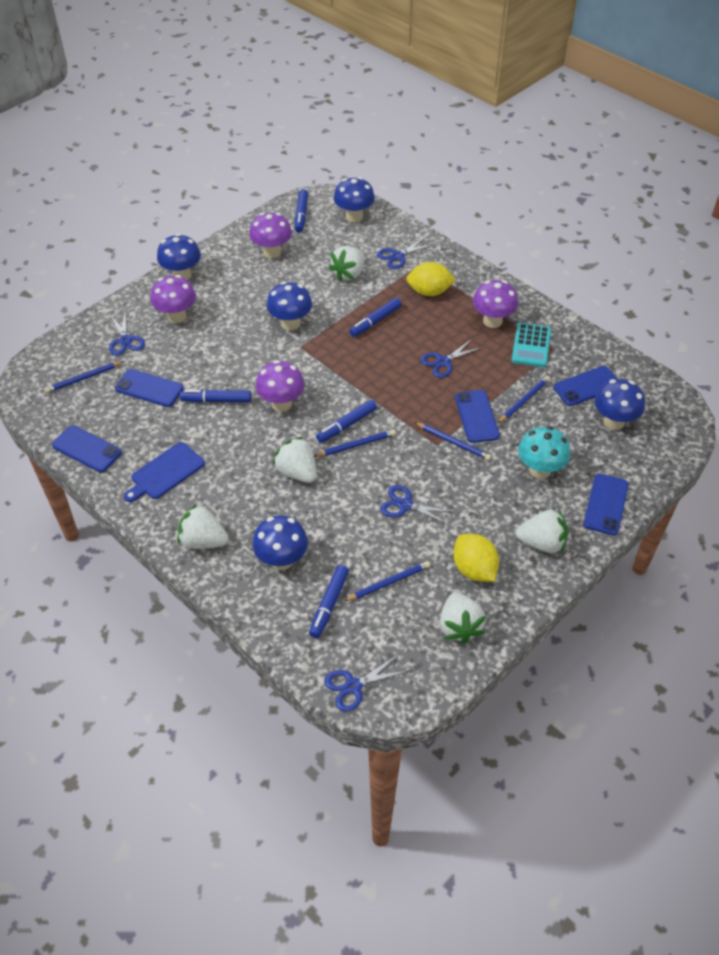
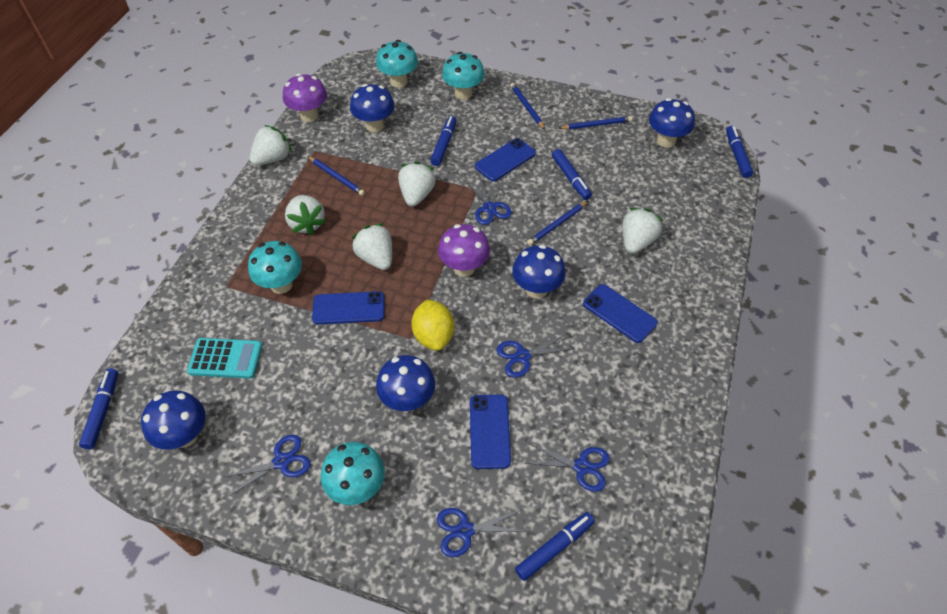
blue cutting board: 1 -> 0
blue pencil: 5 -> 4
blue phone: 5 -> 4
purple mushroom: 4 -> 2
turquoise mushroom: 1 -> 4
yellow lemon: 2 -> 1

